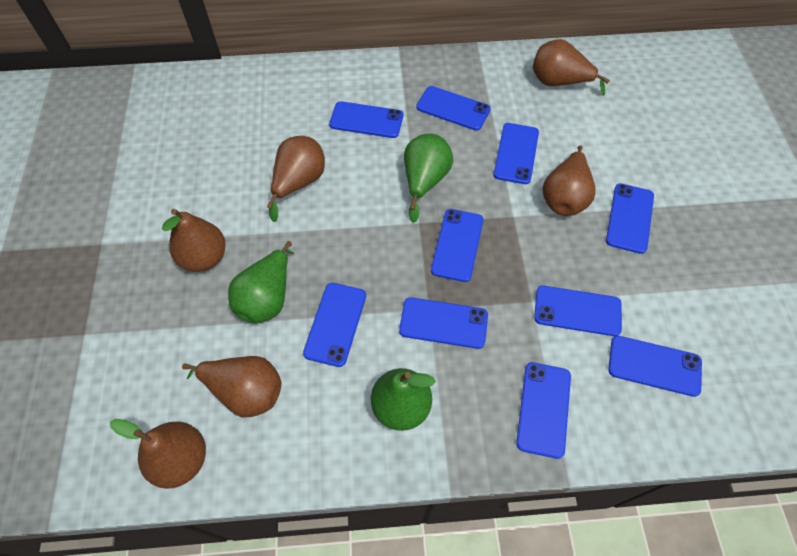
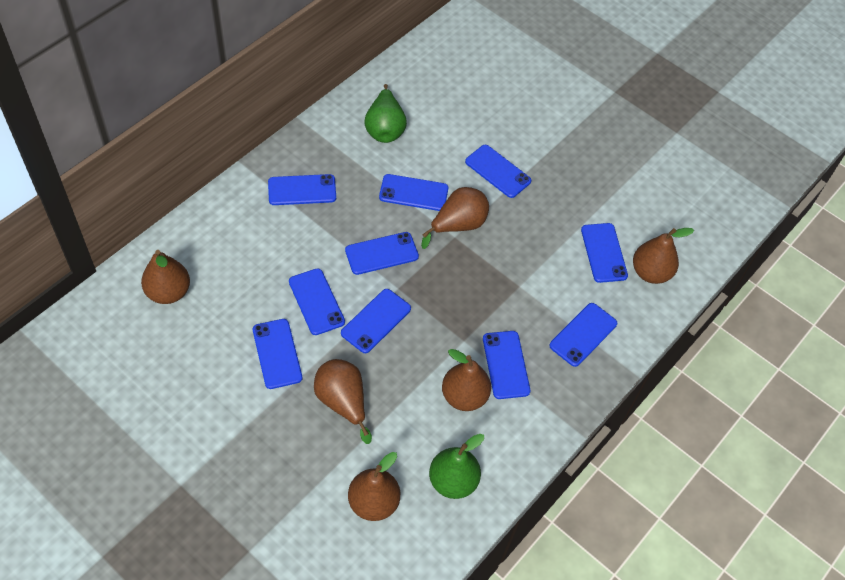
green pear: 3 -> 2

